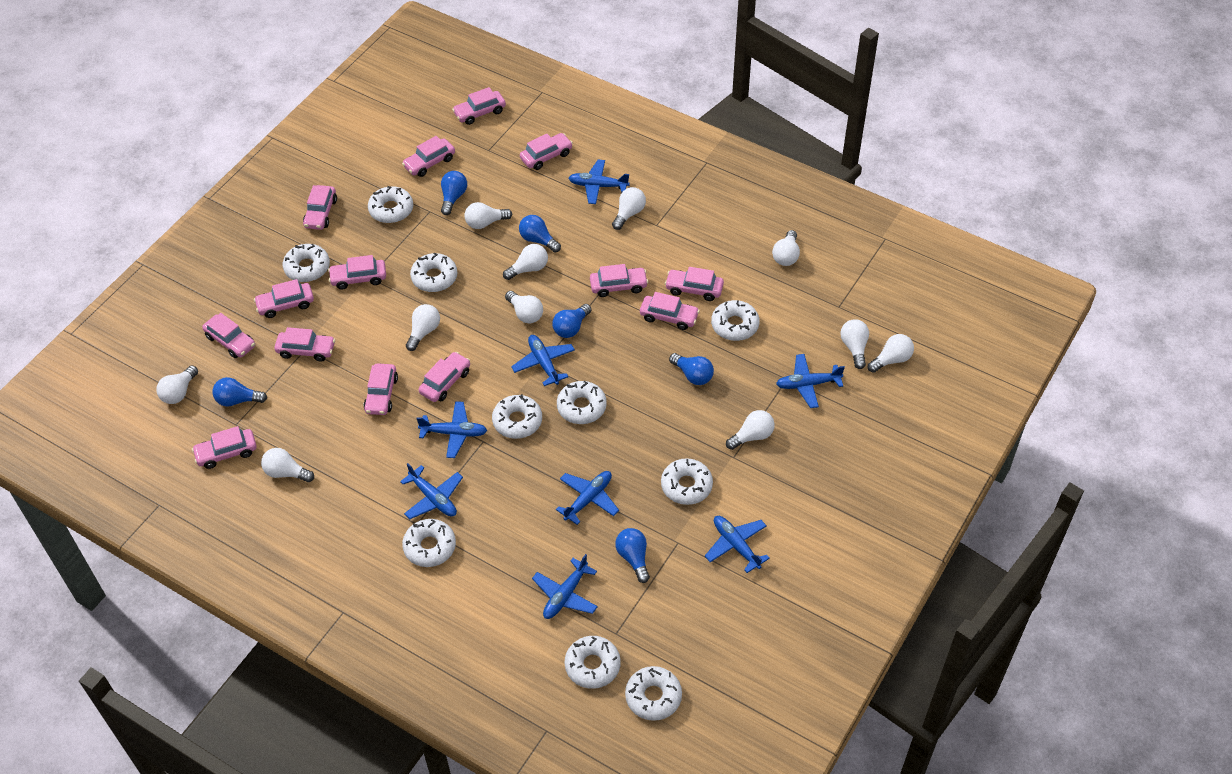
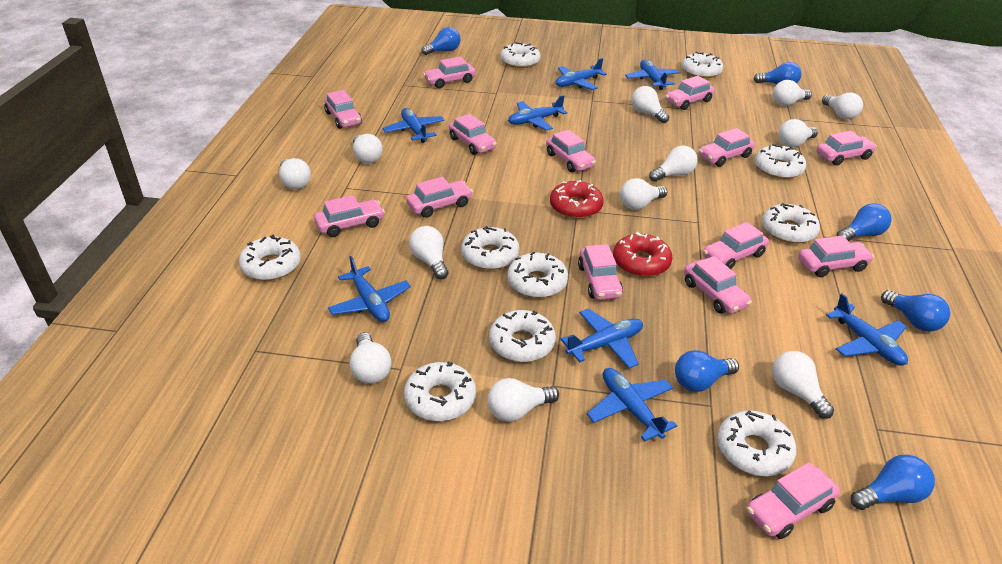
red donut: 0 -> 2
white light bulb: 11 -> 12

